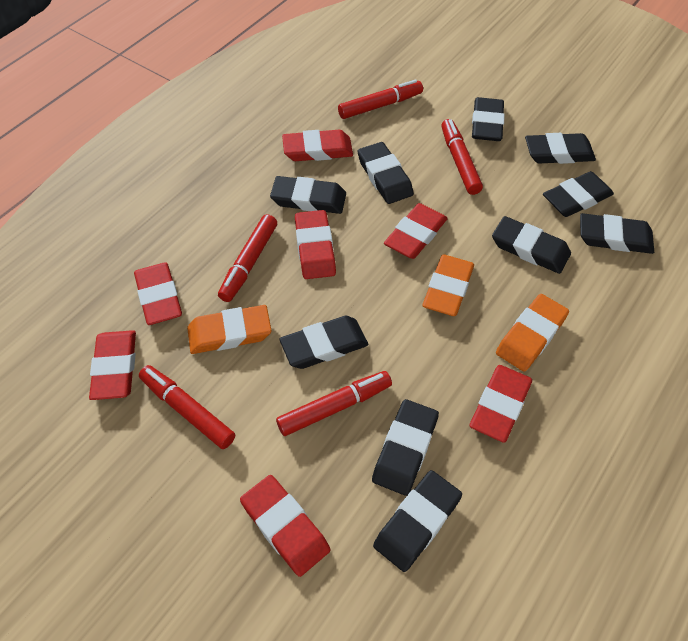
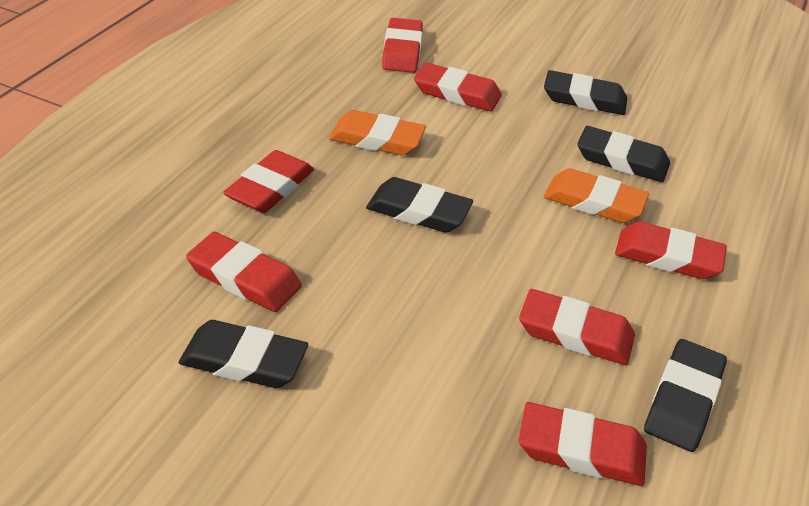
black eraser: 10 -> 5
orange eraser: 3 -> 2
red marker: 5 -> 0

